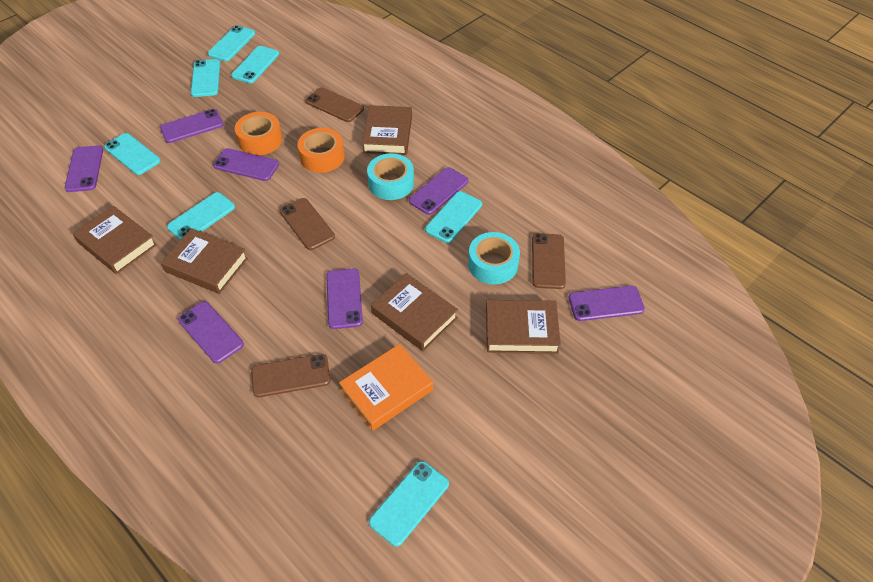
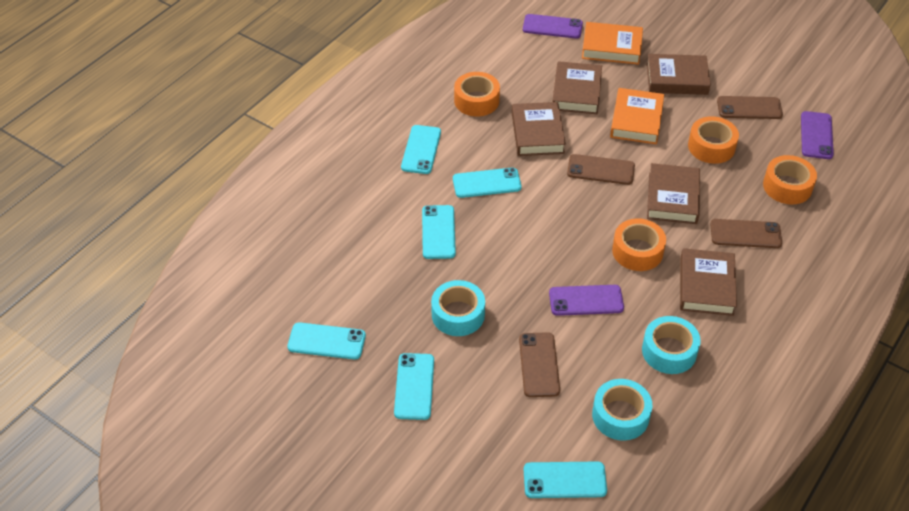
orange book: 1 -> 2
orange tape: 2 -> 4
purple phone: 7 -> 3
turquoise phone: 7 -> 6
turquoise tape: 2 -> 3

